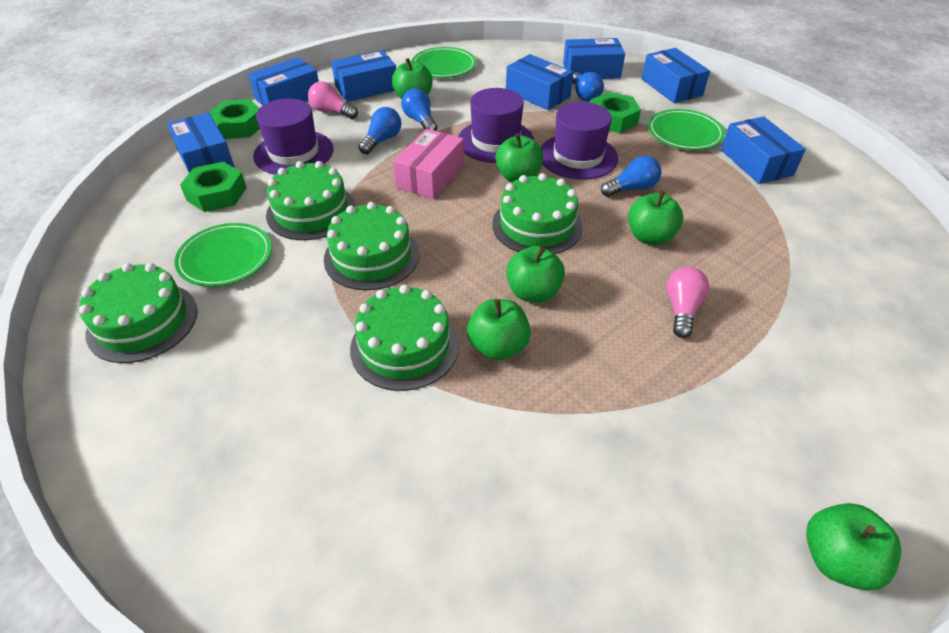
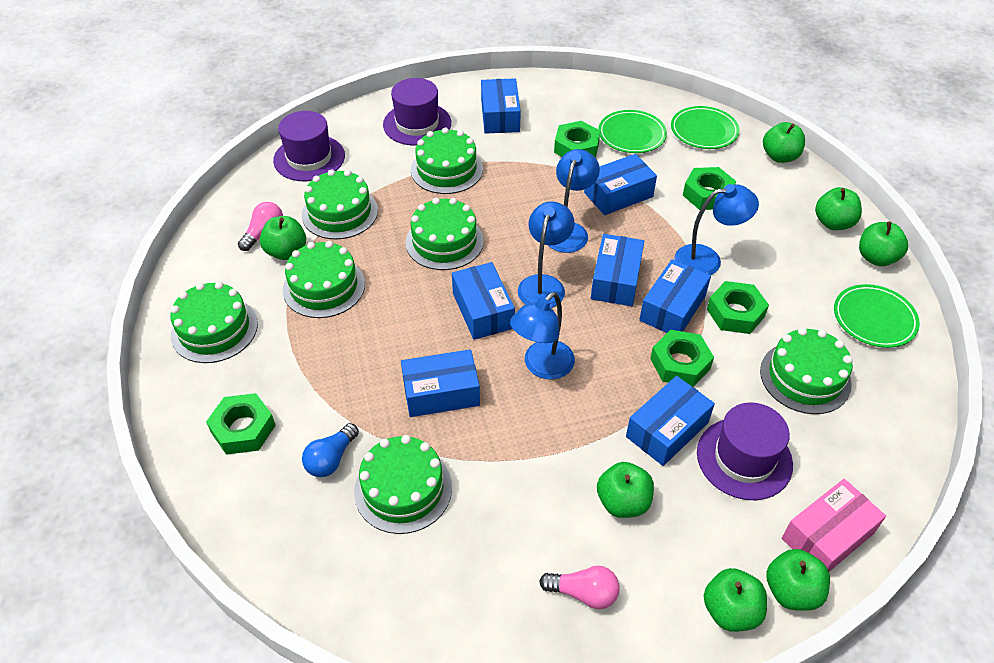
blue lamp: 0 -> 4
blue light bulb: 4 -> 1
green apple: 6 -> 7
green cake: 5 -> 7
green nut: 3 -> 5

